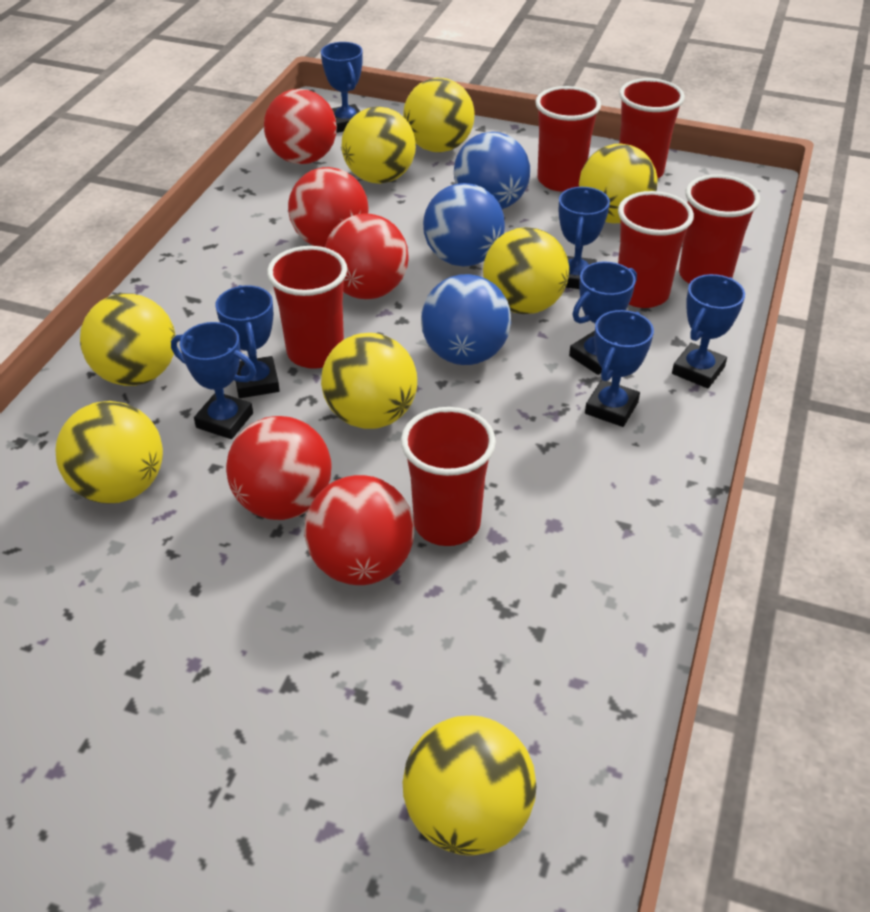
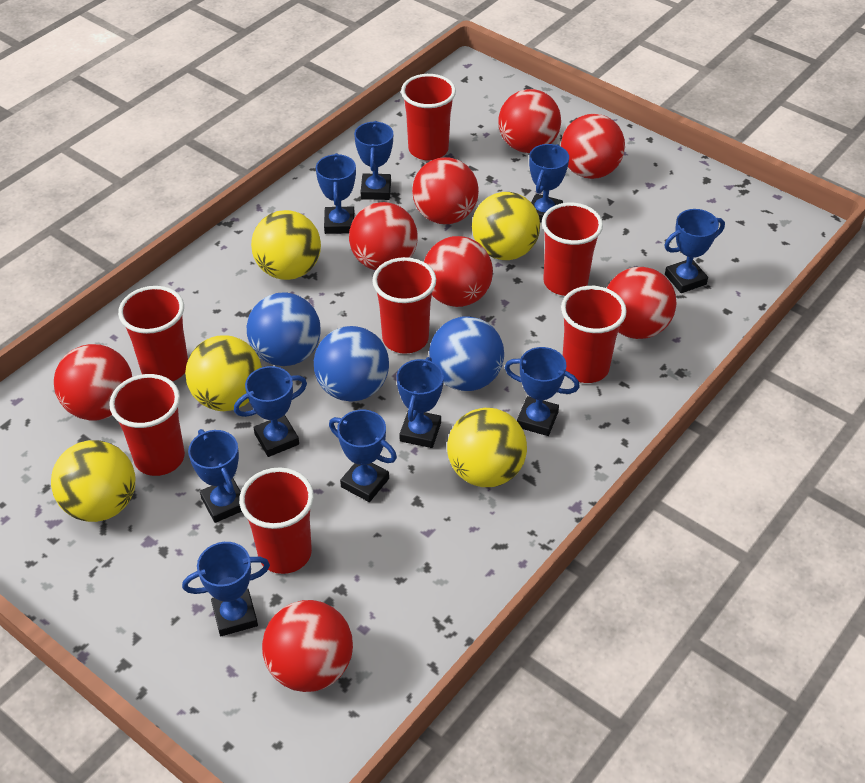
blue trophy: 7 -> 10
red ball: 5 -> 8
red cup: 6 -> 7
yellow ball: 8 -> 5

